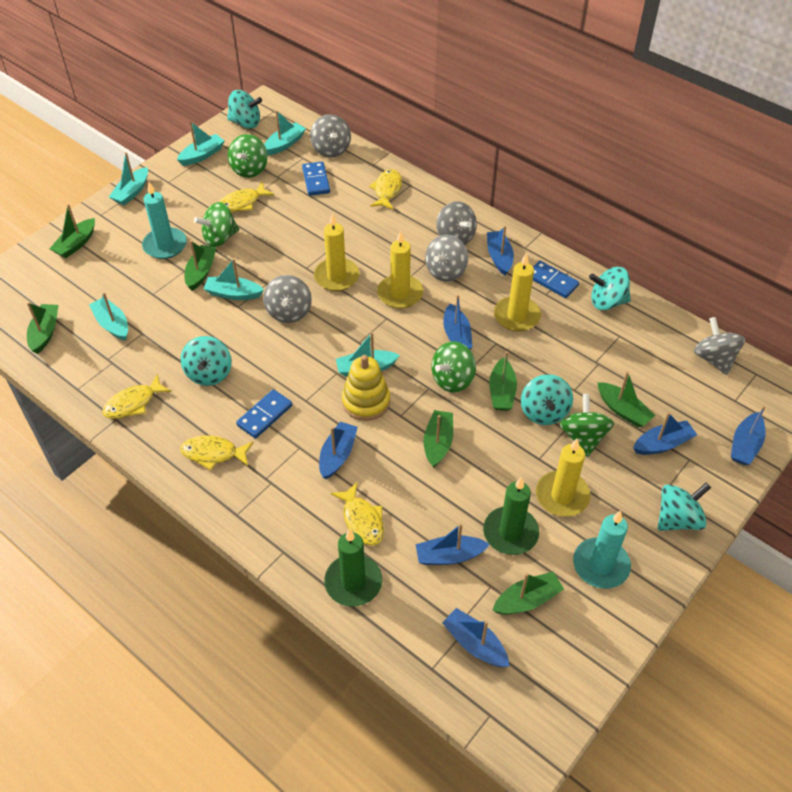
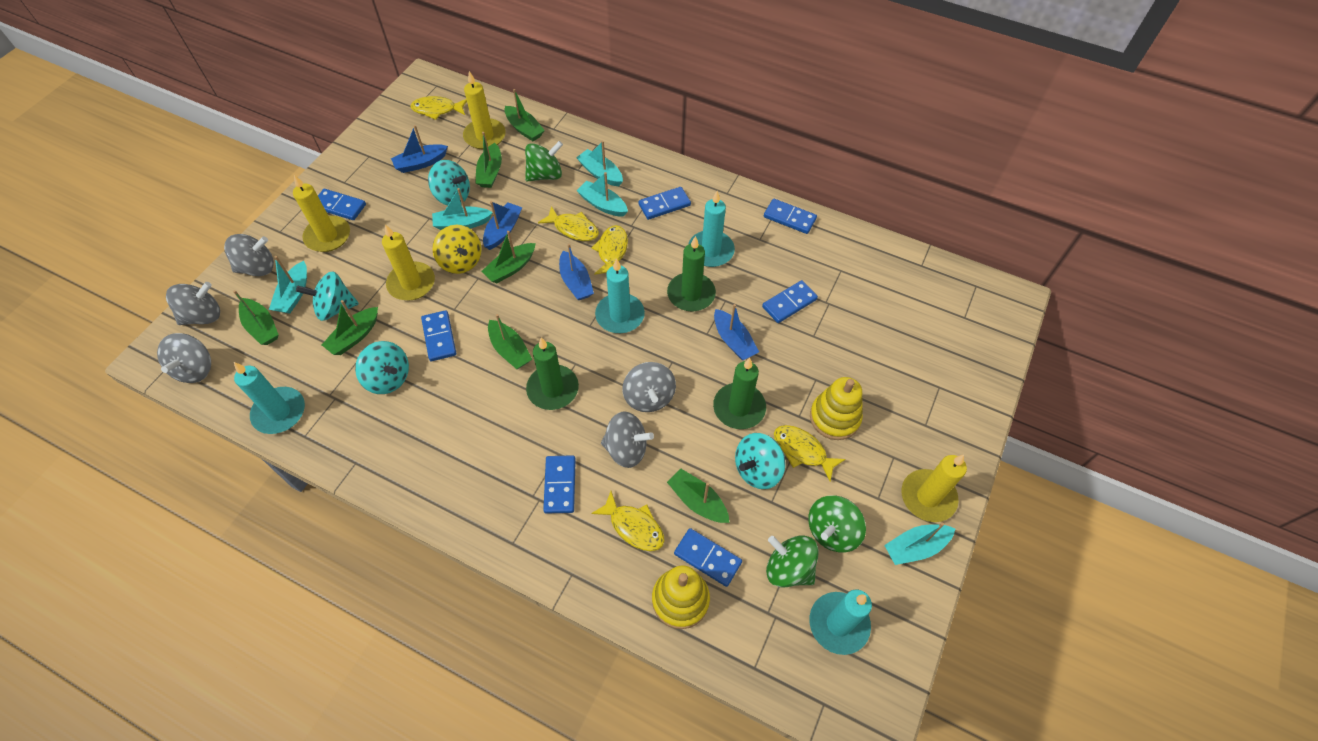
blue boat: 7 -> 4
blue domino: 3 -> 7
green candle: 2 -> 3
green spinning top: 4 -> 3
turquoise boat: 6 -> 5
turquoise candle: 2 -> 4
turquoise spinning top: 5 -> 4
yellow spinning top: 0 -> 1
yellow stacking toy: 1 -> 2

